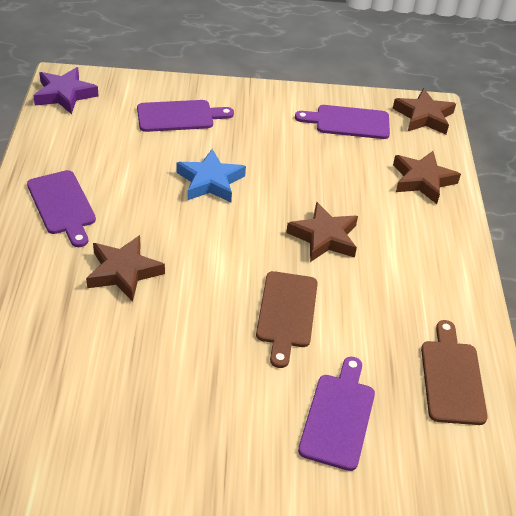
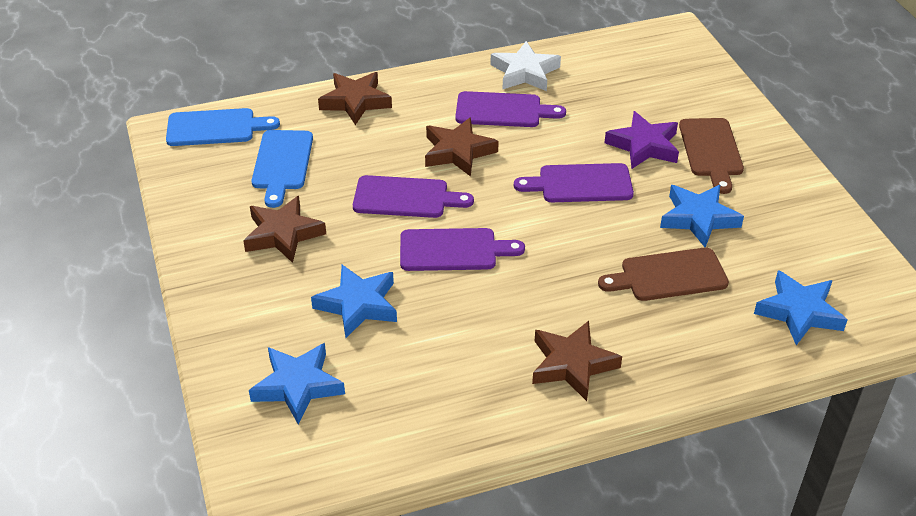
blue cutting board: 0 -> 2
blue star: 1 -> 4
white star: 0 -> 1

